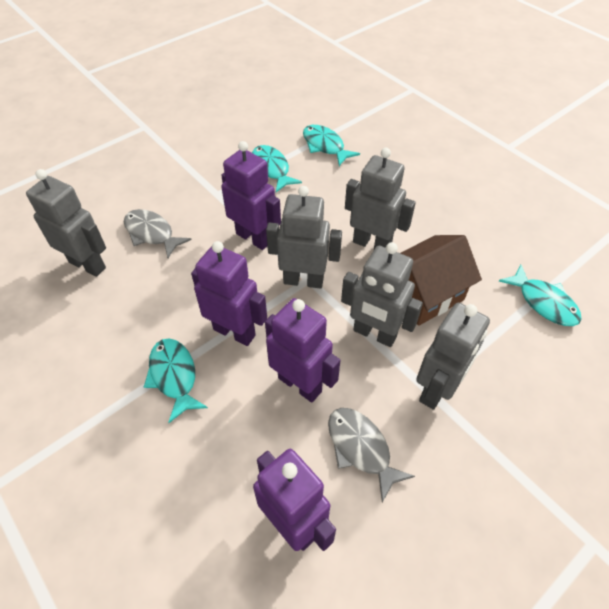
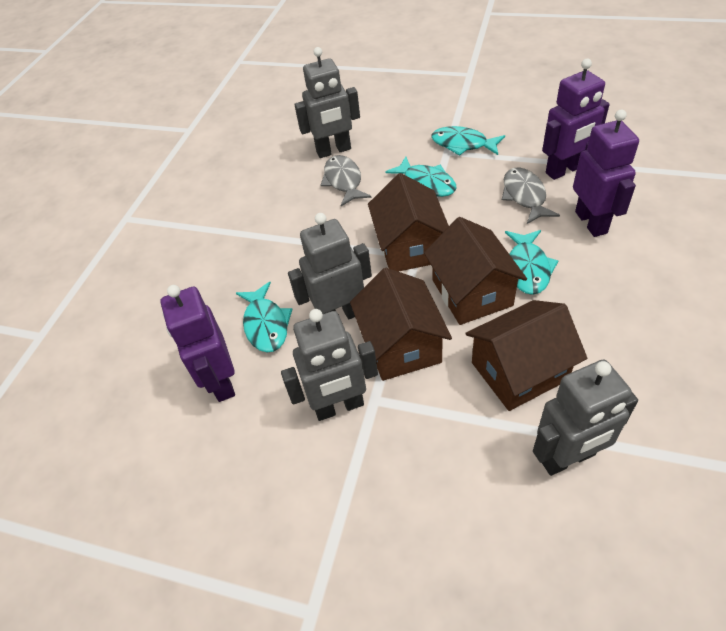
brown house: 1 -> 4
grey robot: 5 -> 4
purple robot: 4 -> 3

